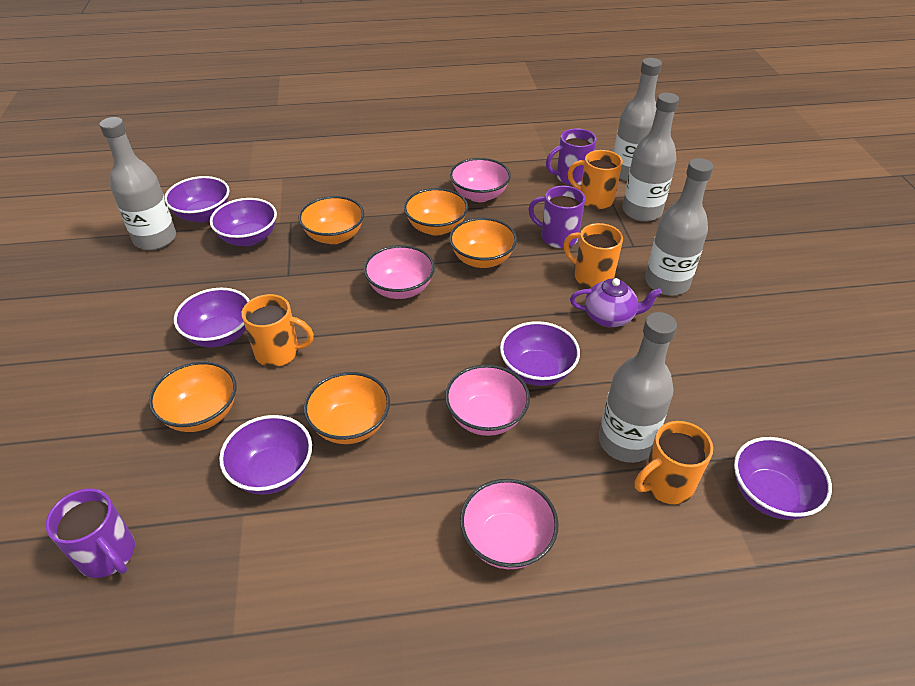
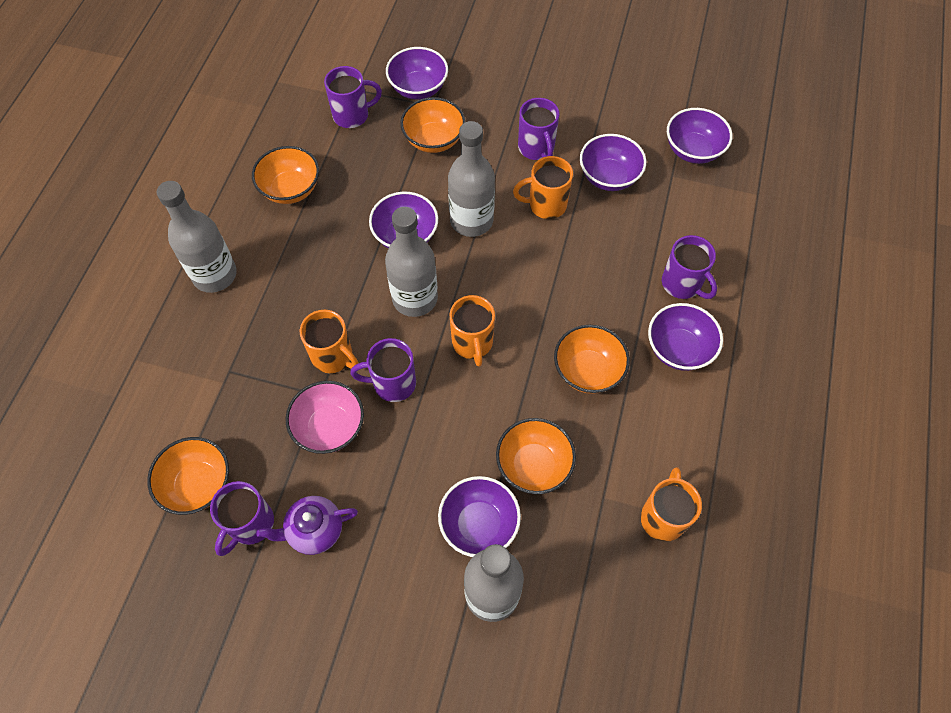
grey bottle: 5 -> 4
pink bowl: 4 -> 1
purple mug: 3 -> 5

